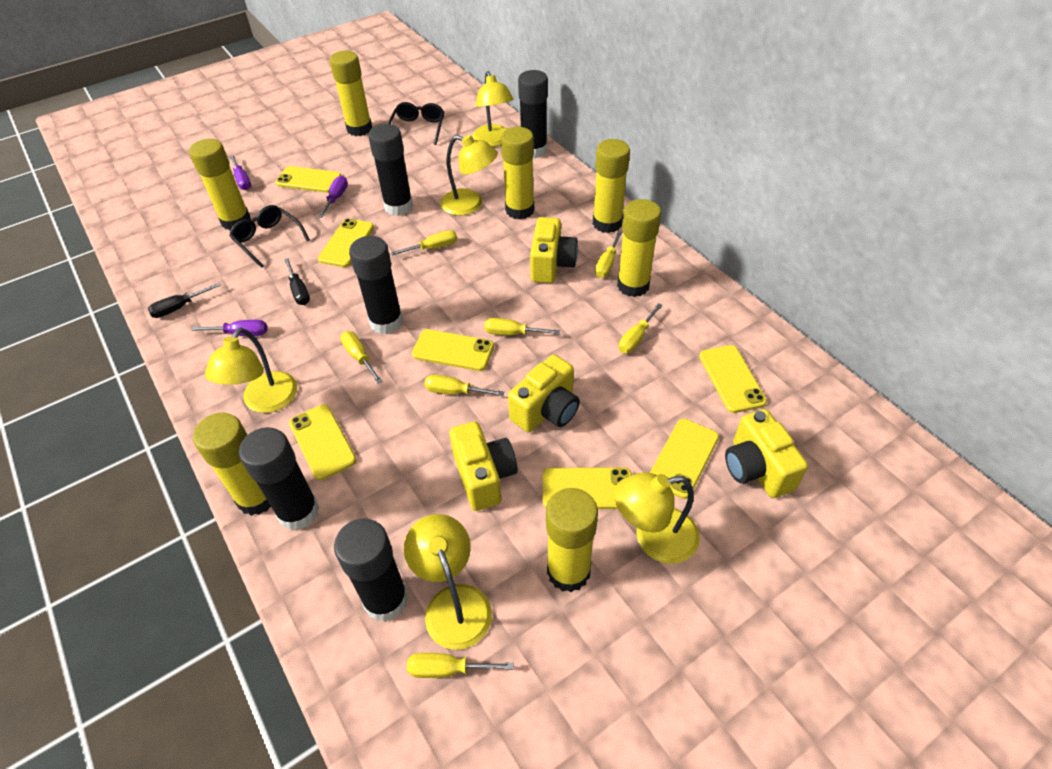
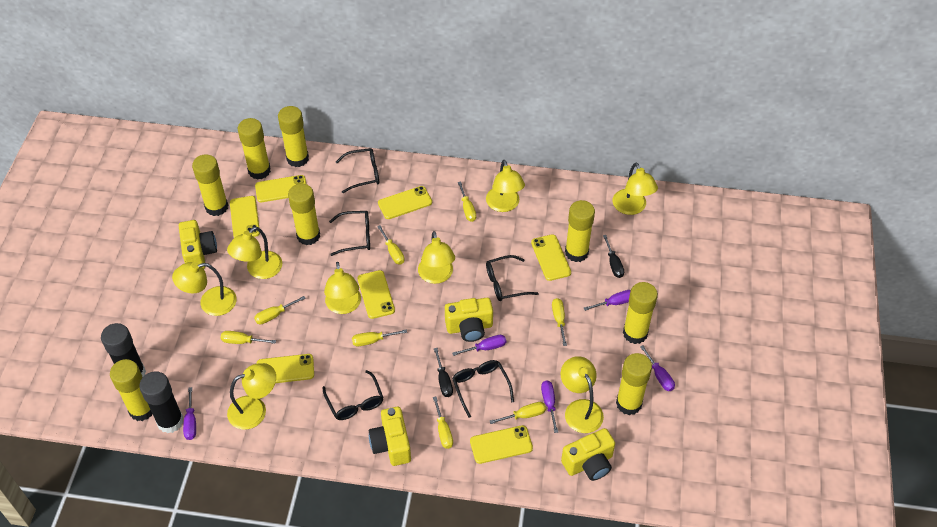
black glasses: 2 -> 5
black glue stick: 5 -> 2
purple screwdriver: 3 -> 5
yellow glue stick: 7 -> 8
yellow lamp: 5 -> 8
yellow screwdriver: 7 -> 8

